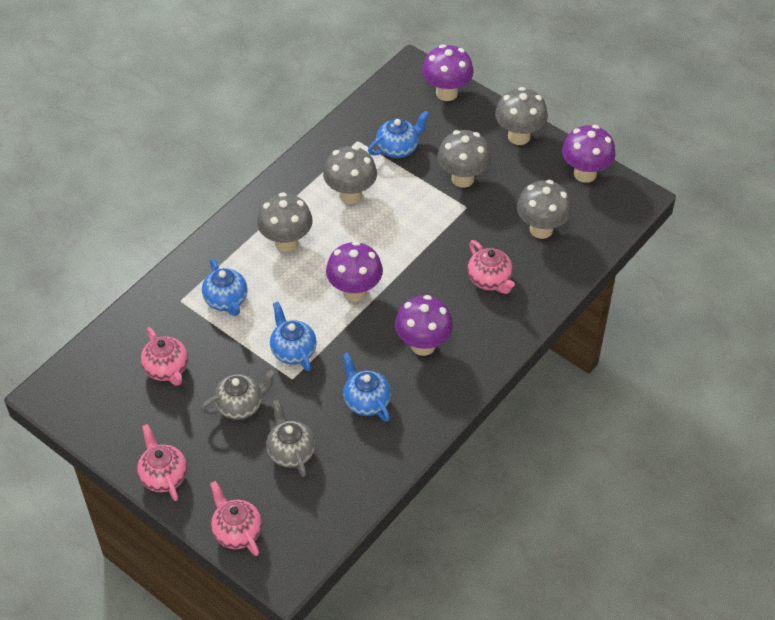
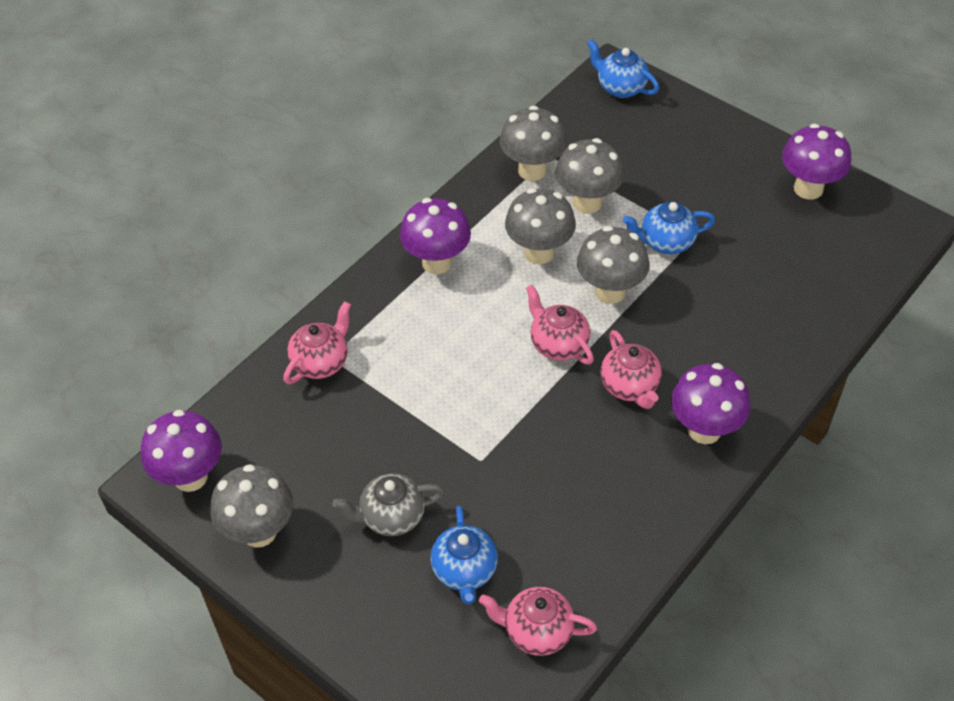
blue teapot: 4 -> 3
grey teapot: 2 -> 1

